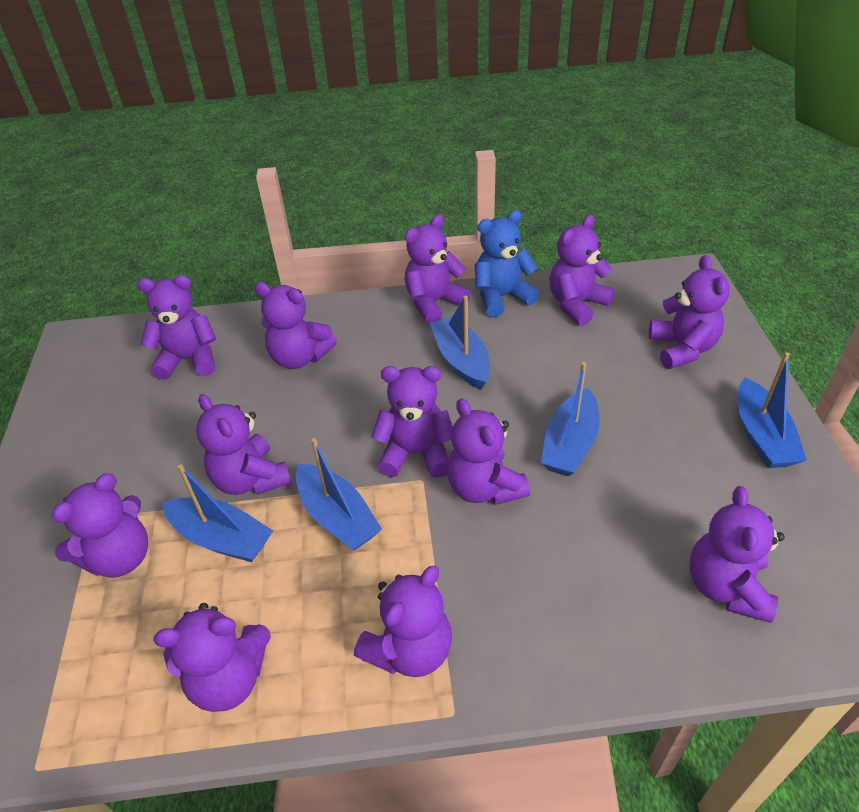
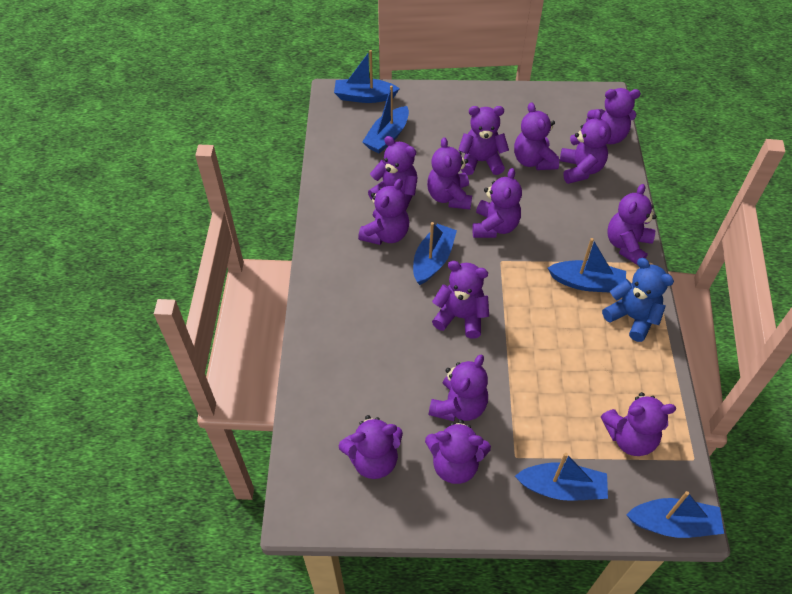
blue boat: 5 -> 6
purple teddy bear: 12 -> 14

